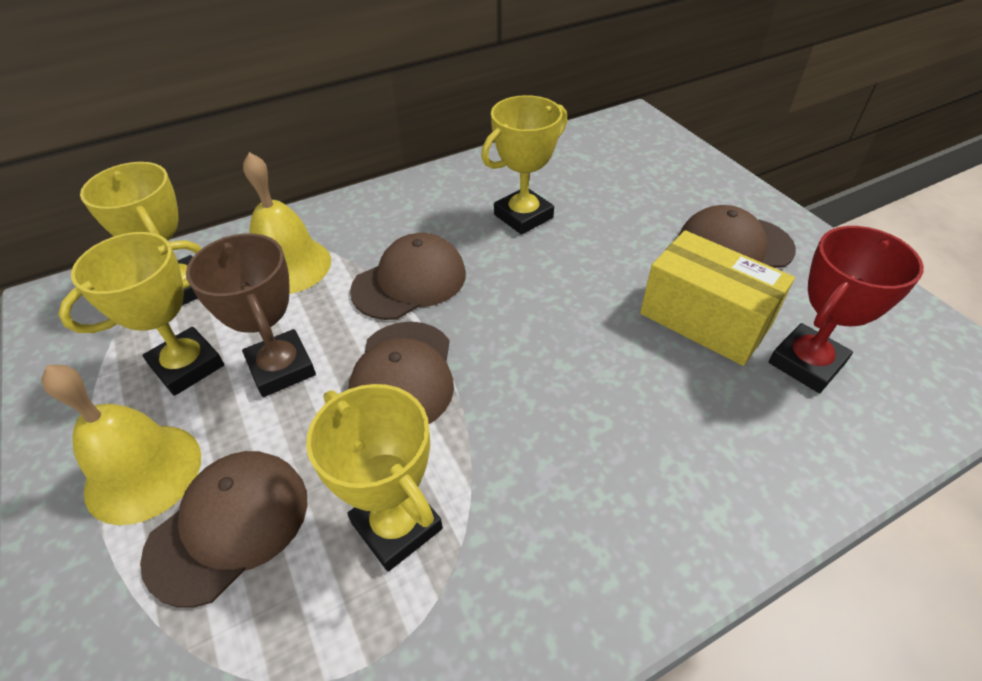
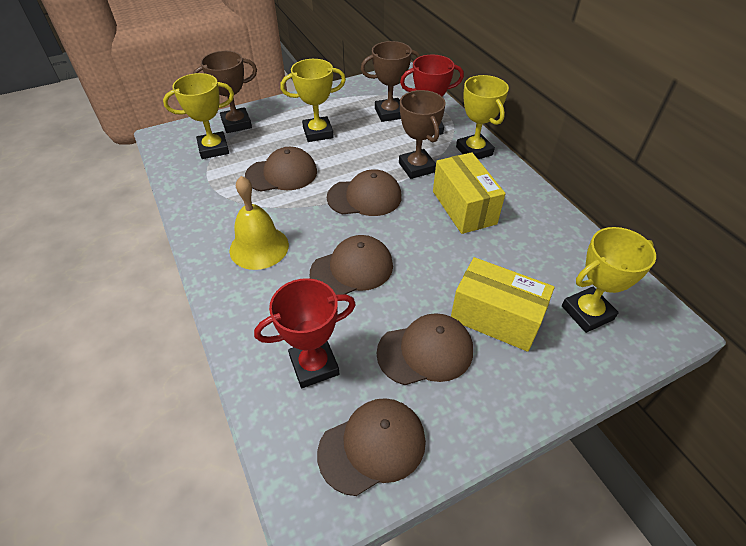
brown cap: 4 -> 5
brown trophy: 1 -> 3
red trophy: 1 -> 2
yellow bell: 2 -> 1
yellow box: 1 -> 2

